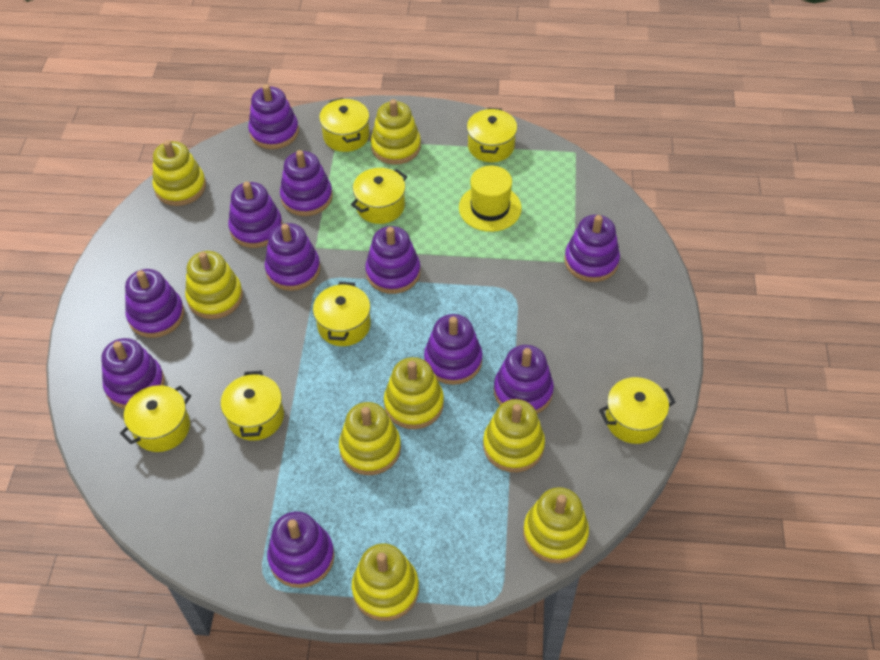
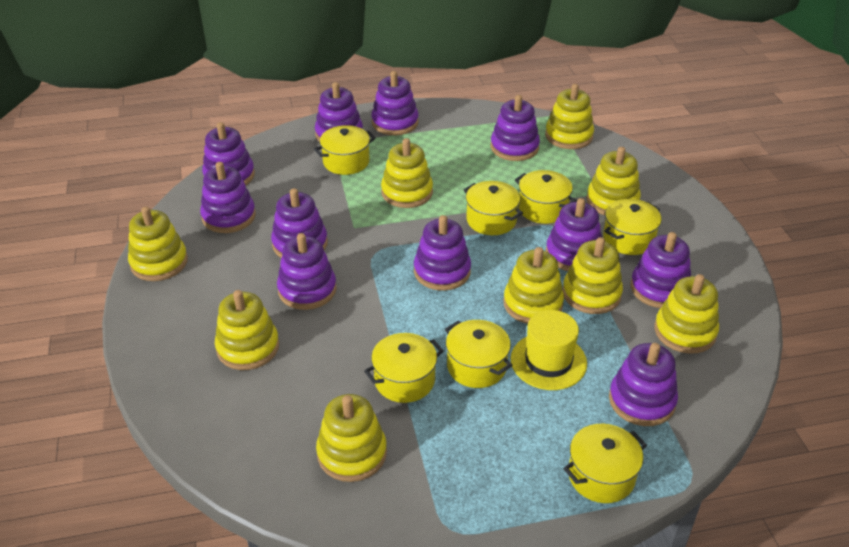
yellow stacking toy: 8 -> 9

